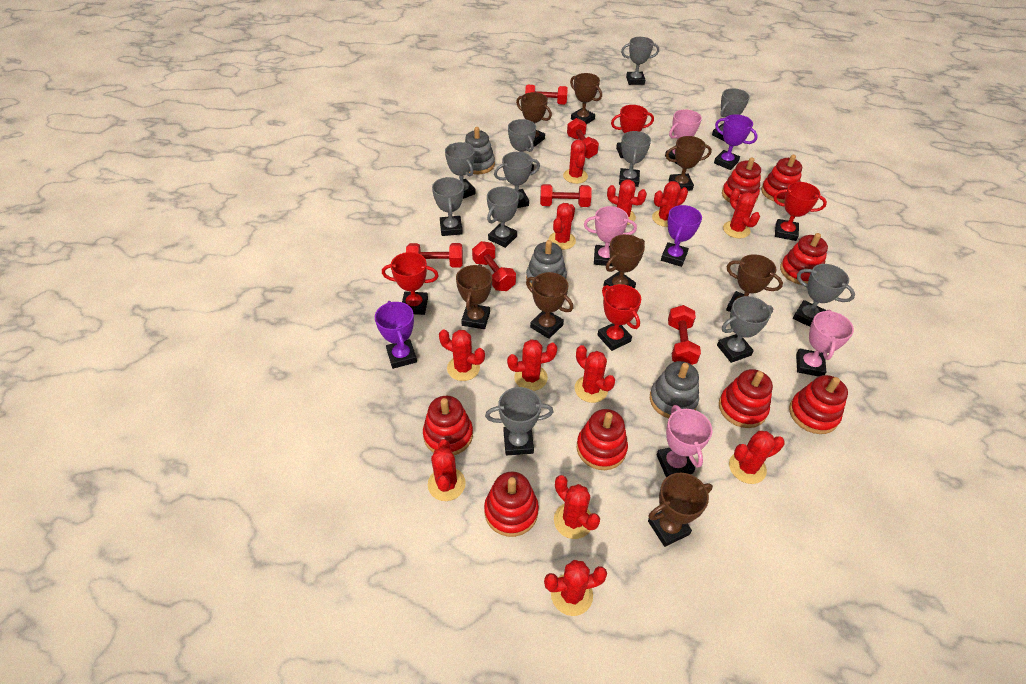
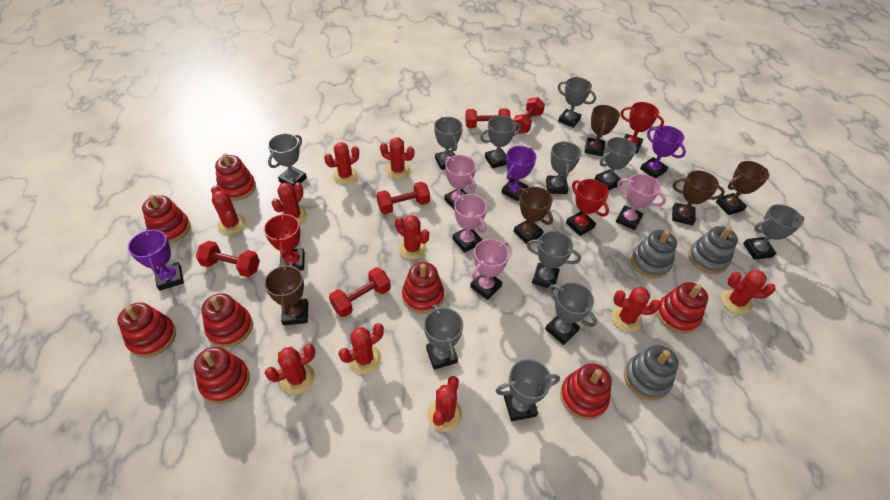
brown trophy: 8 -> 5
red cactus: 12 -> 10
red dumbbell: 6 -> 5
red trophy: 4 -> 3

